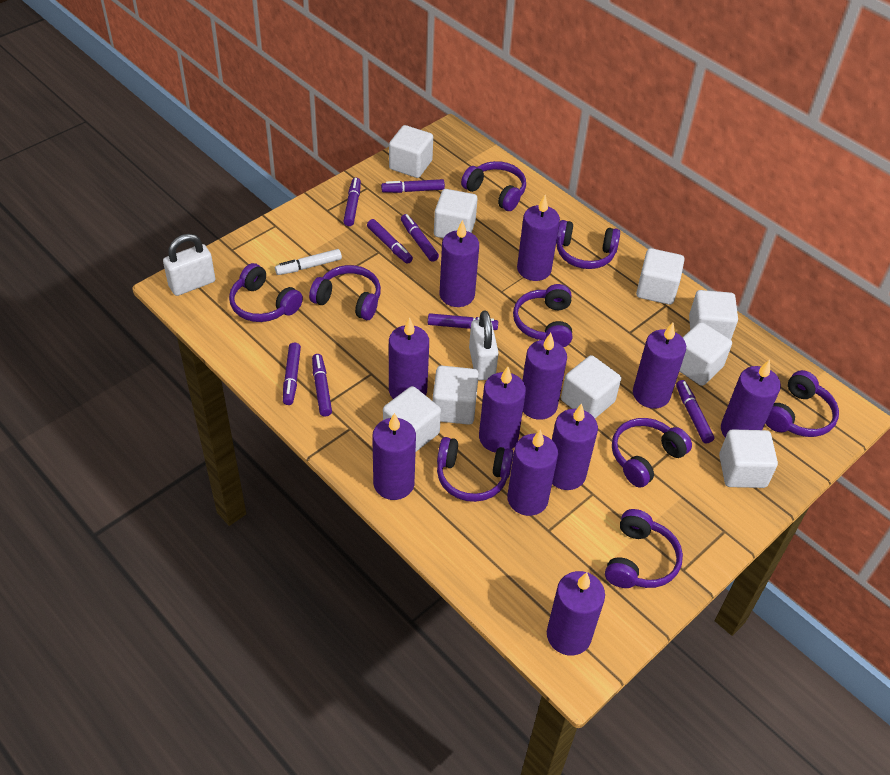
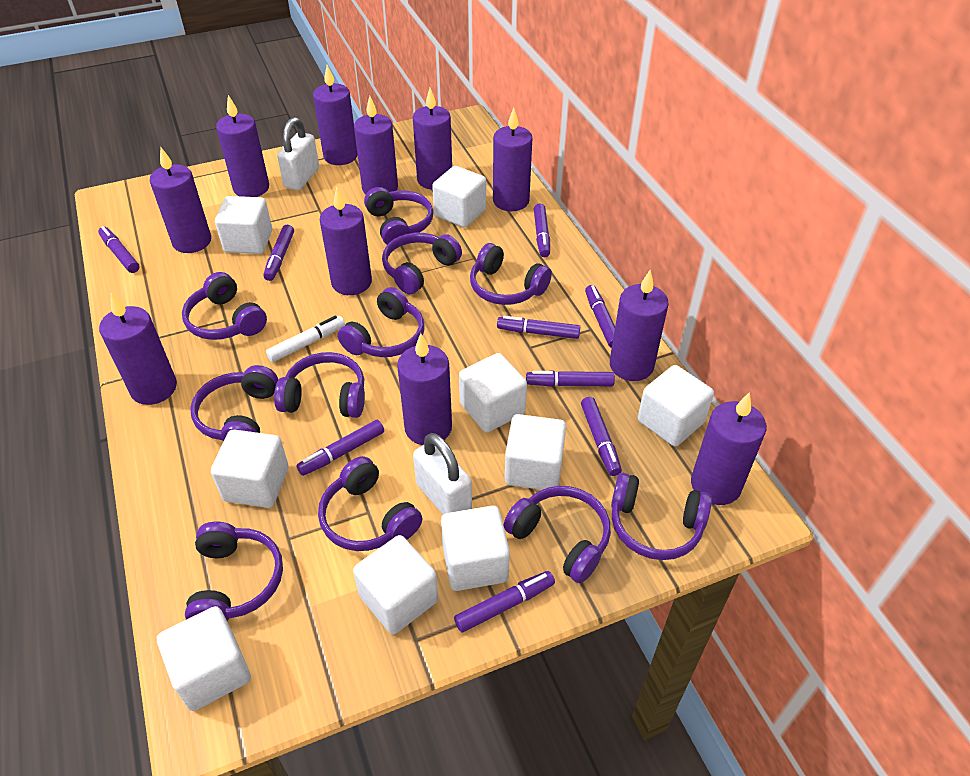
purple headphones: 9 -> 11
purple marker: 8 -> 9

